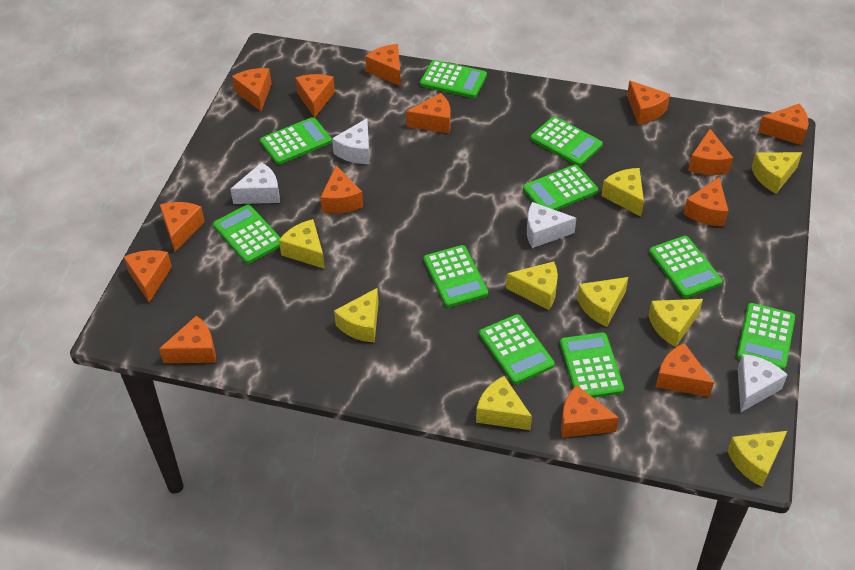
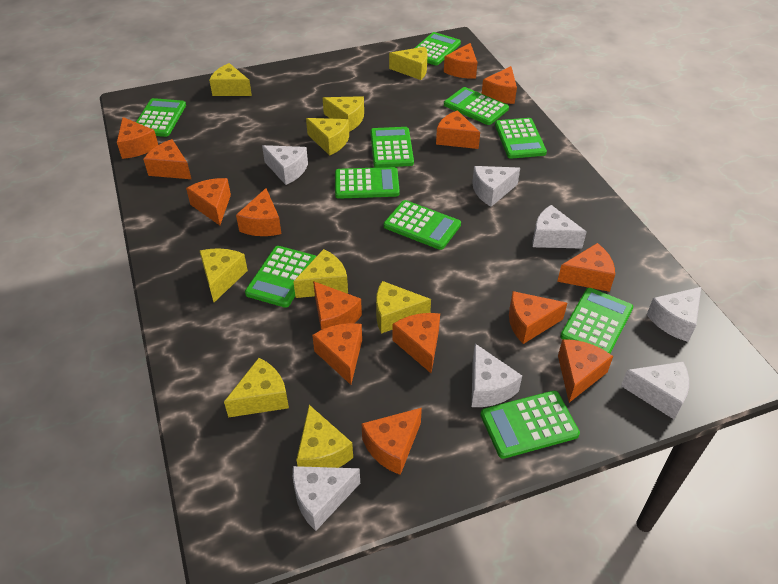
white cheese: 4 -> 7

